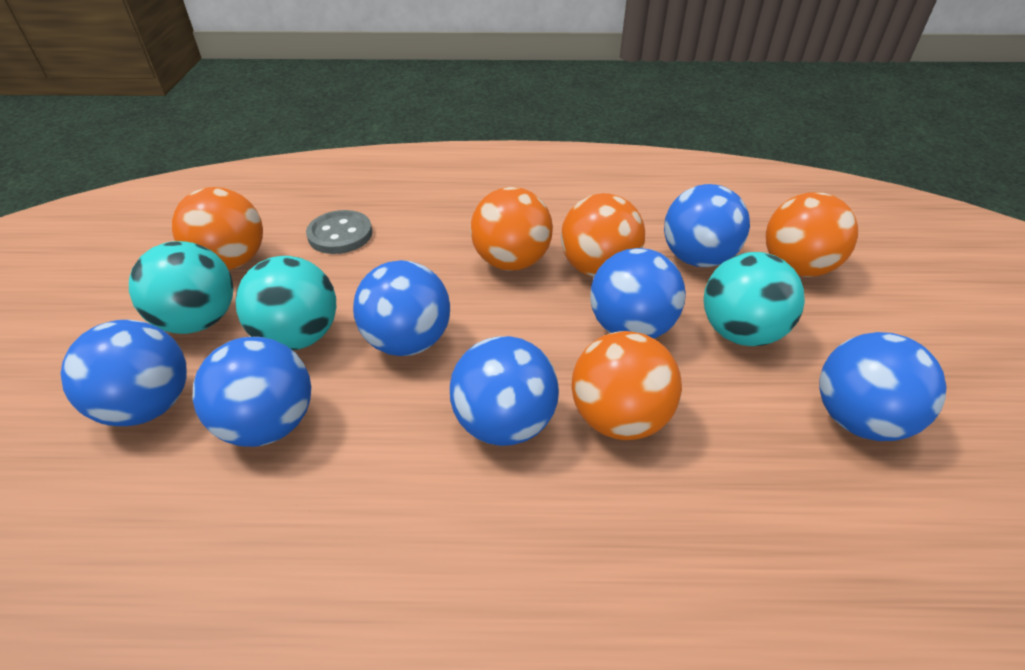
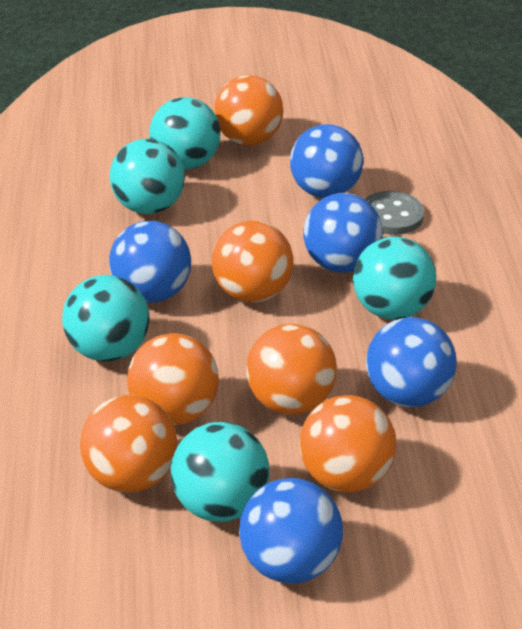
blue ball: 7 -> 5
orange ball: 5 -> 6
turquoise ball: 3 -> 5

